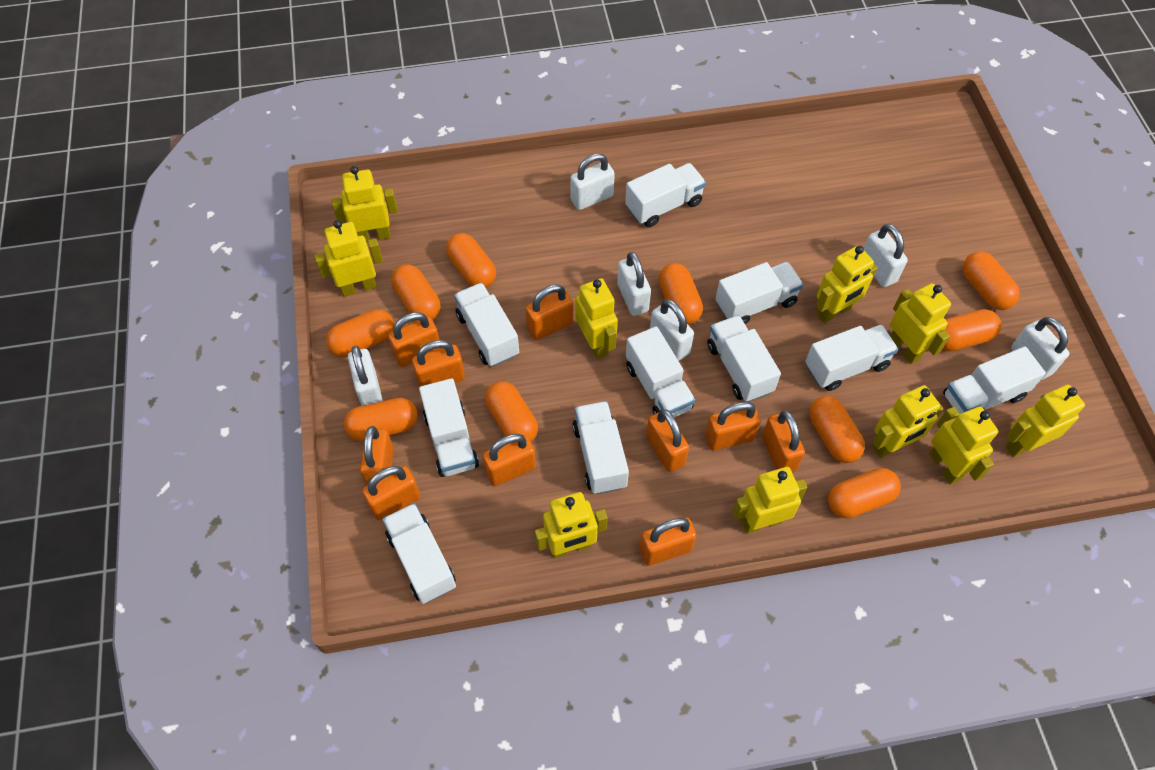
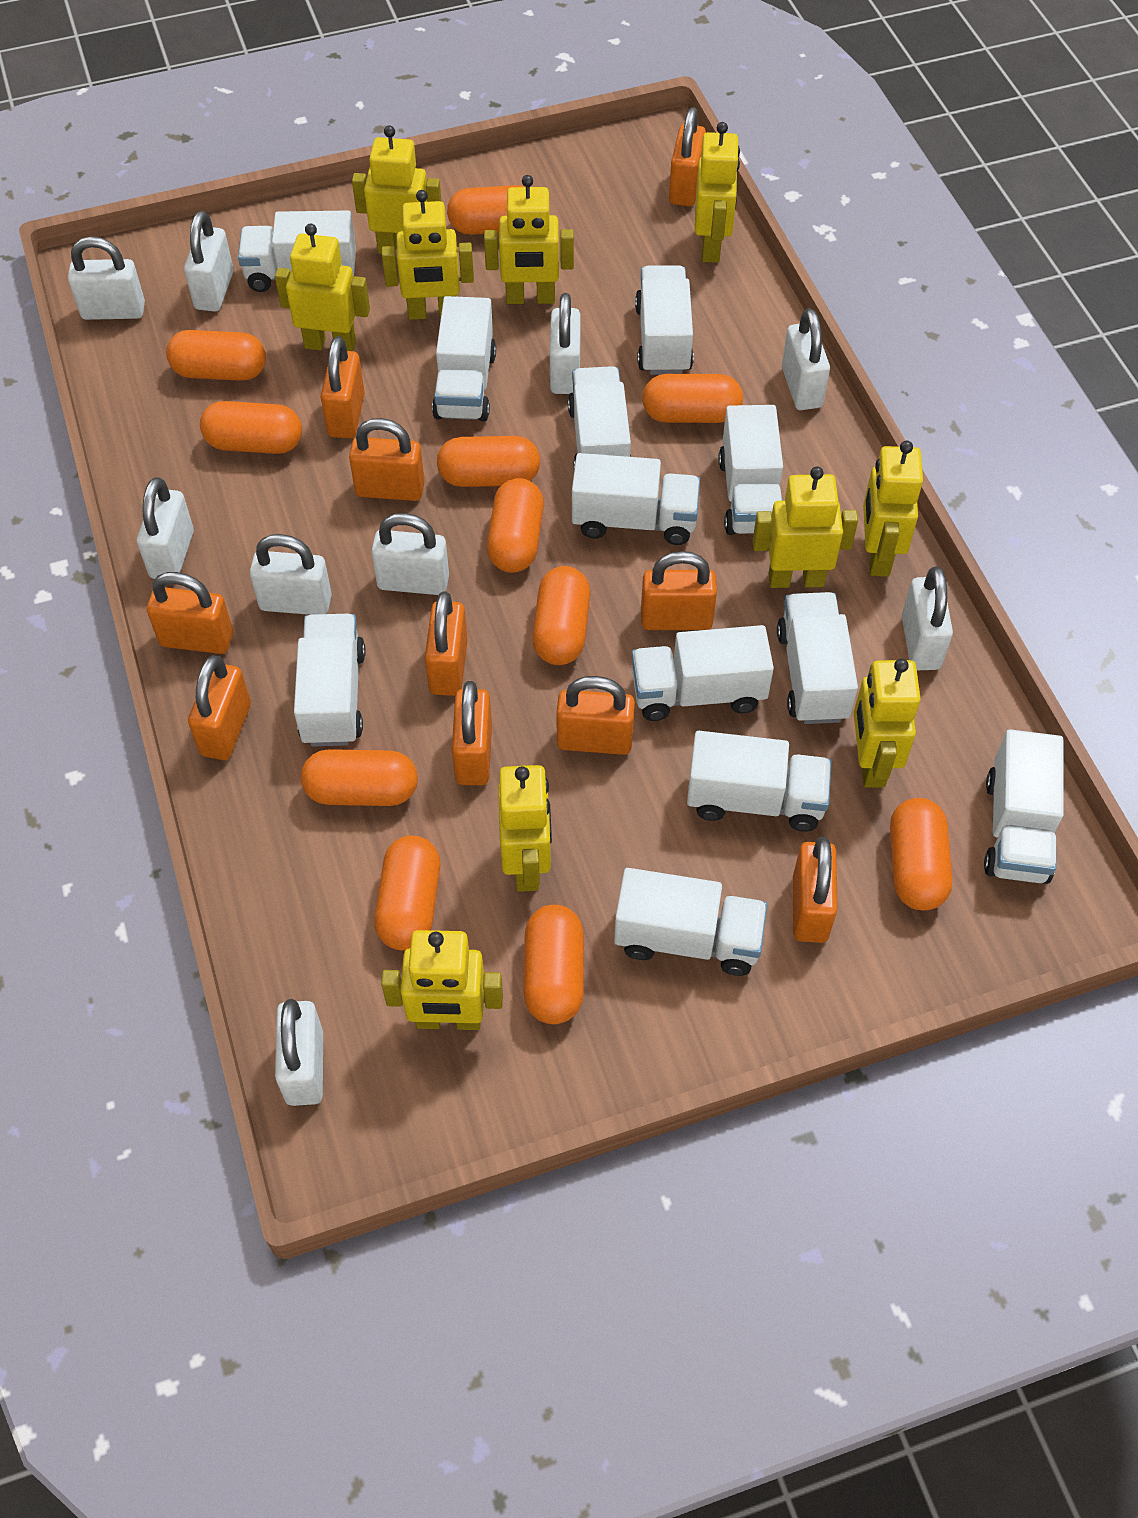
orange capsule: 10 -> 11
white padlock: 6 -> 9
white truck: 10 -> 12

